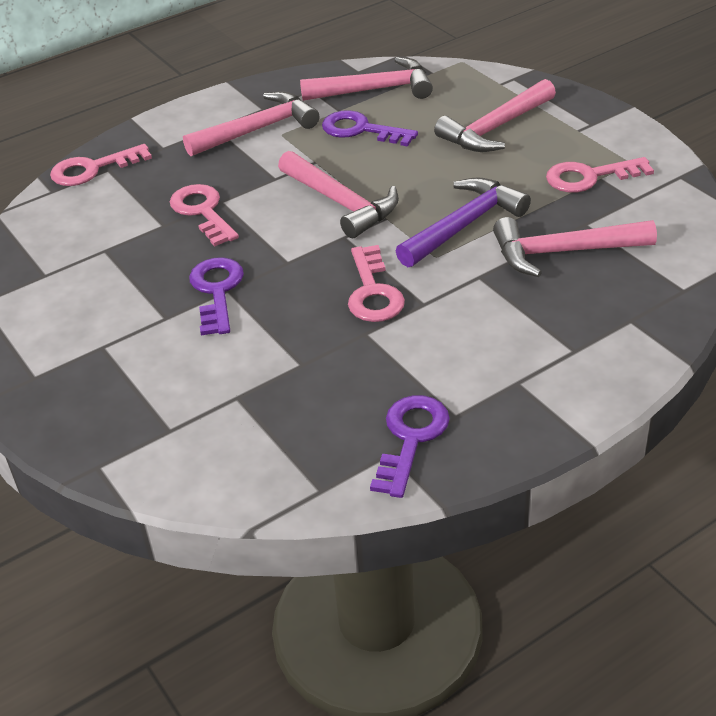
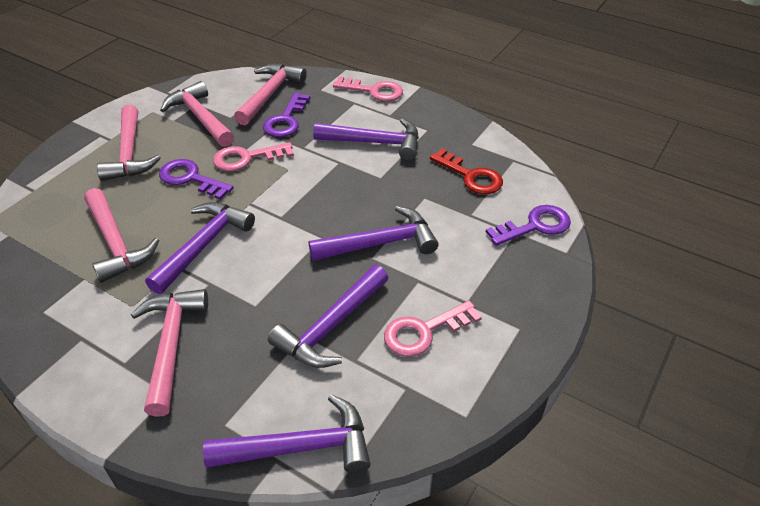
pink key: 4 -> 3
purple hammer: 1 -> 5
red key: 0 -> 1

